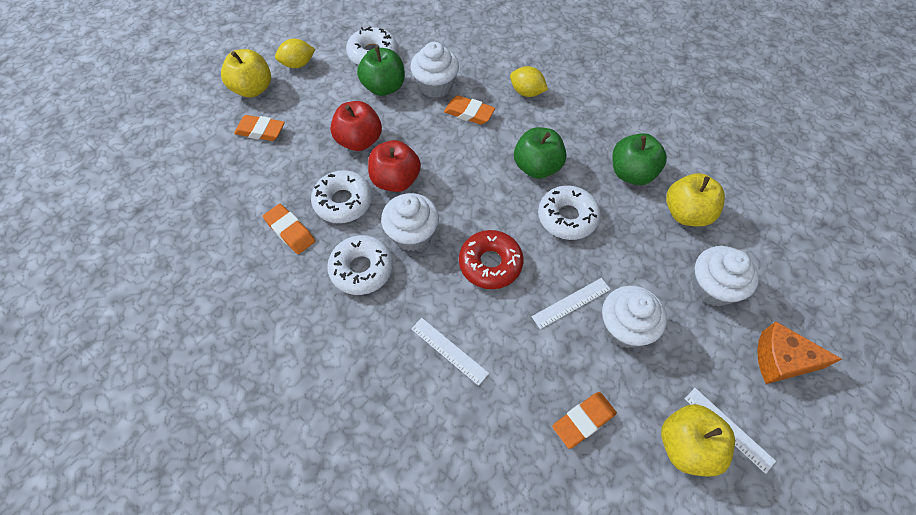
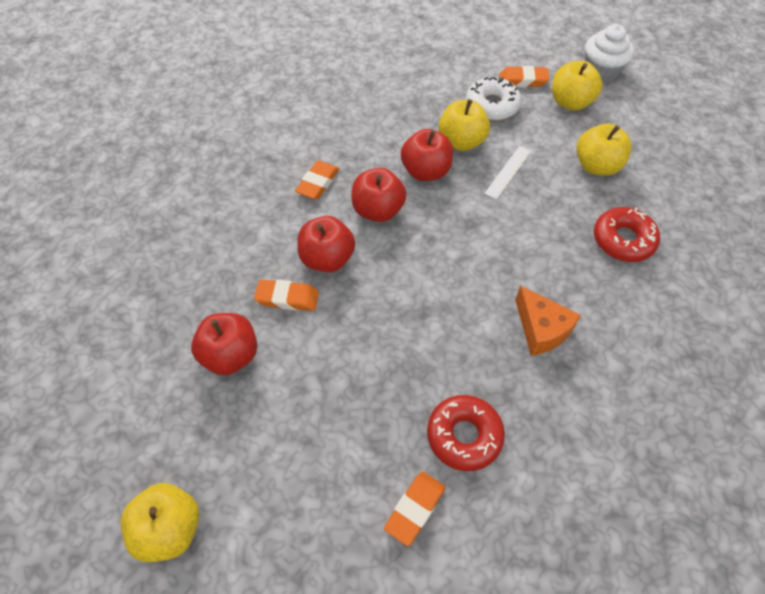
green apple: 3 -> 0
red apple: 2 -> 4
red donut: 1 -> 2
white cupcake: 4 -> 1
white donut: 4 -> 1
white ruler: 3 -> 1
yellow apple: 3 -> 4
yellow lemon: 2 -> 0

